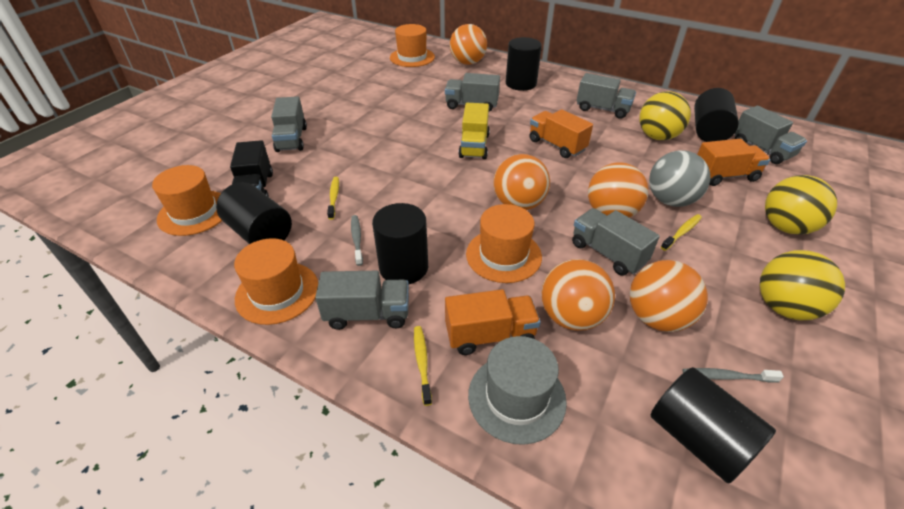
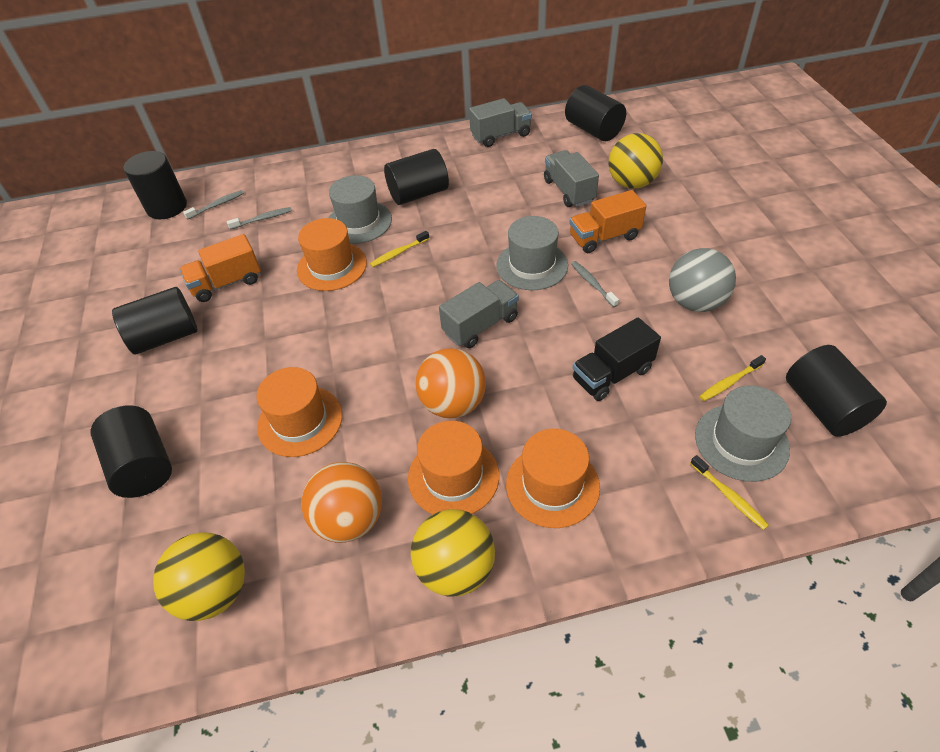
black cylinder: 5 -> 6
grey hat: 1 -> 3
grey toothbrush: 2 -> 3
grey truck: 6 -> 3
orange ball: 5 -> 2
orange truck: 3 -> 2
yellow truck: 1 -> 0

